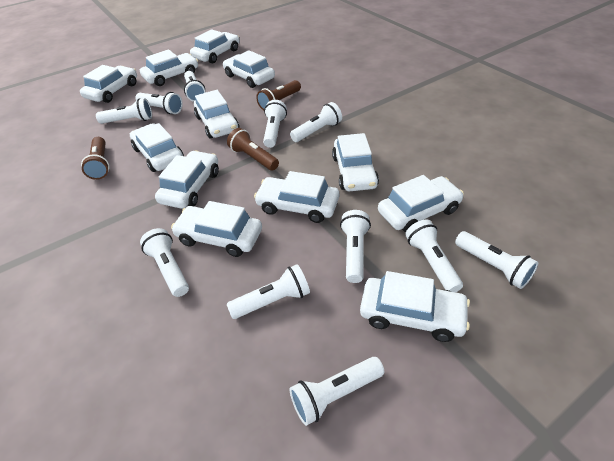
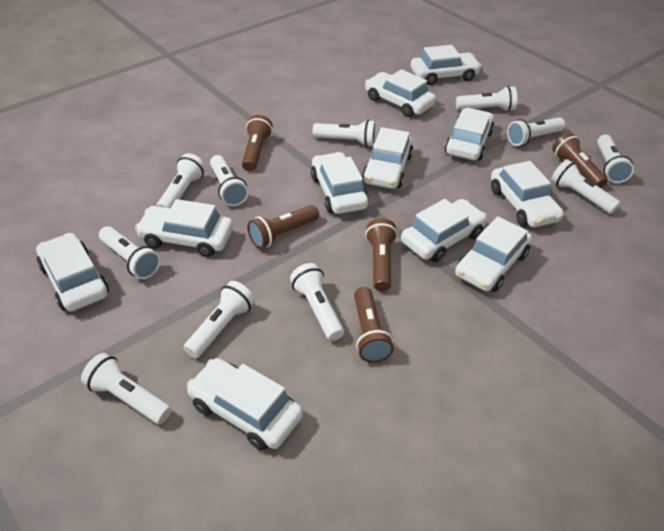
brown flashlight: 3 -> 5
white car: 12 -> 11

